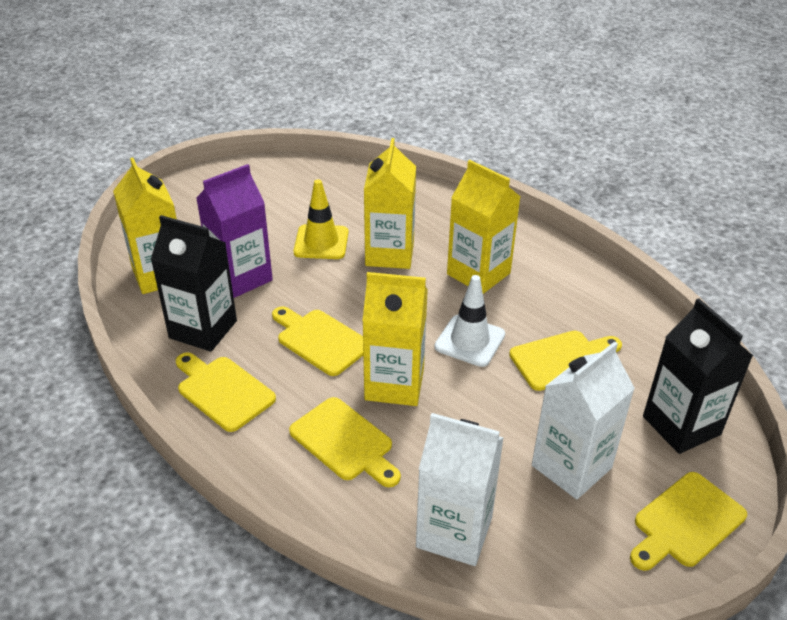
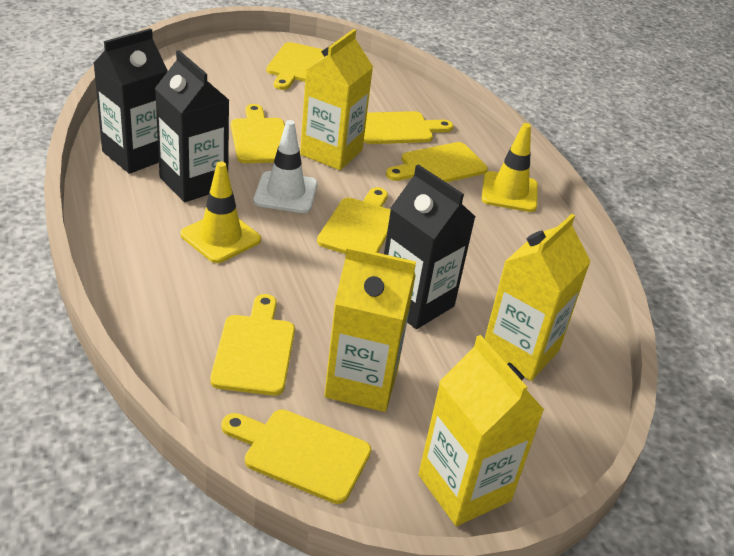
black carton: 2 -> 3
purple carton: 1 -> 0
white carton: 2 -> 0
yellow cutting board: 5 -> 7
yellow traffic cone: 1 -> 2

